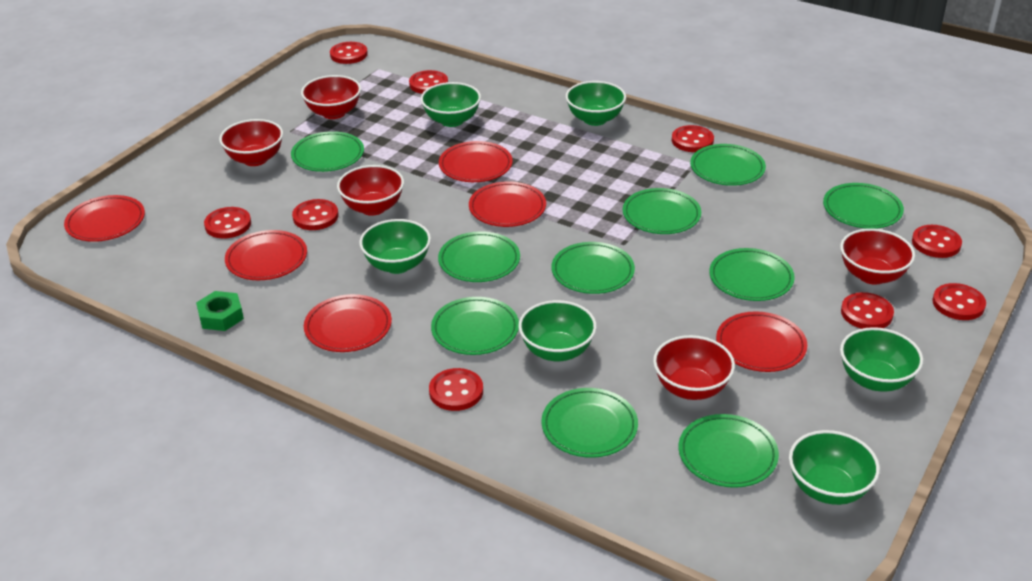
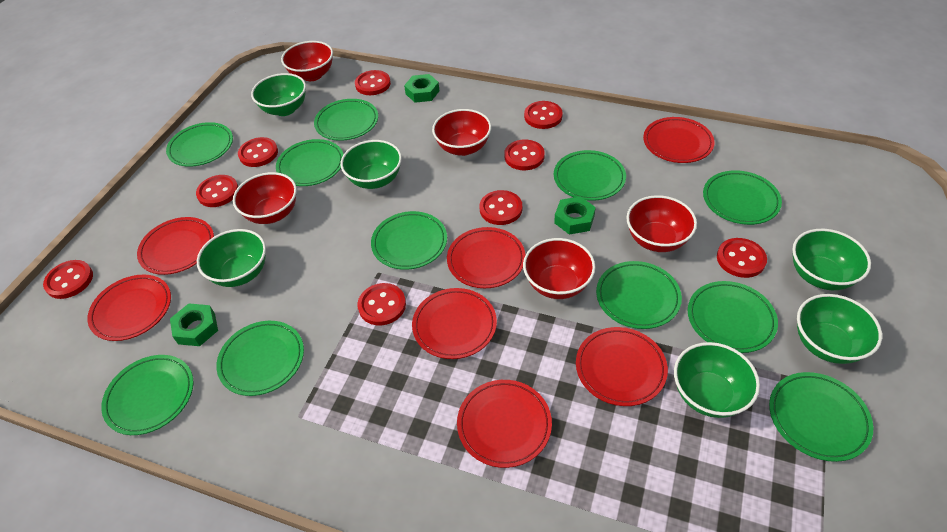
green nut: 1 -> 3
green plate: 10 -> 11
red plate: 6 -> 7

